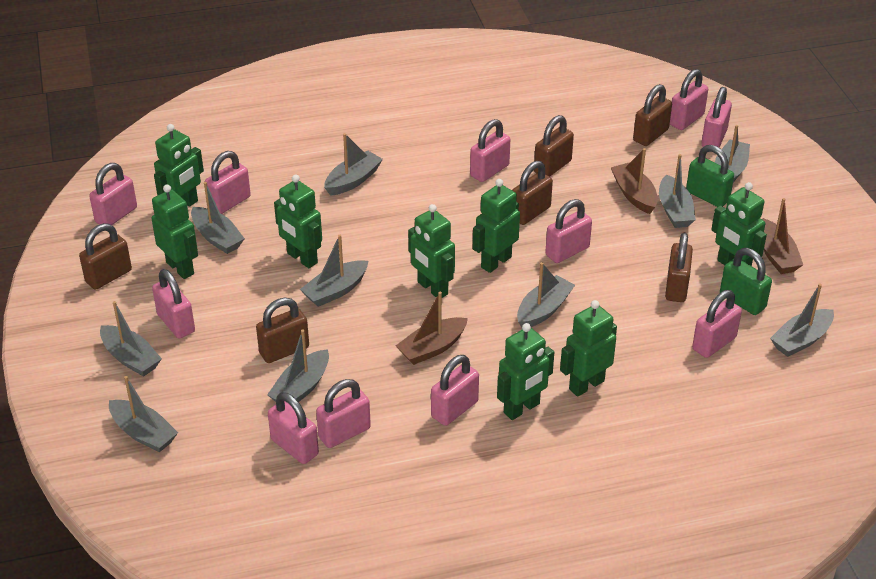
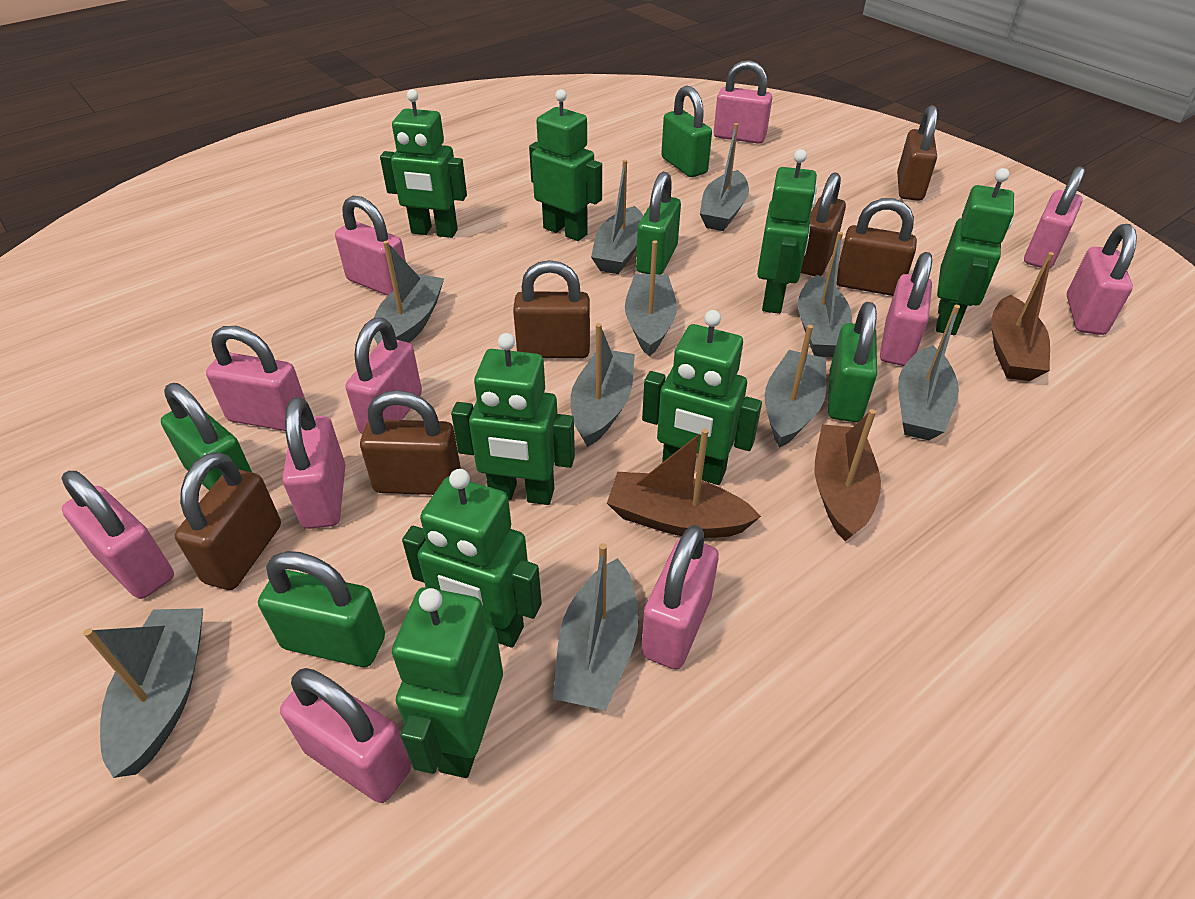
green padlock: 2 -> 5

